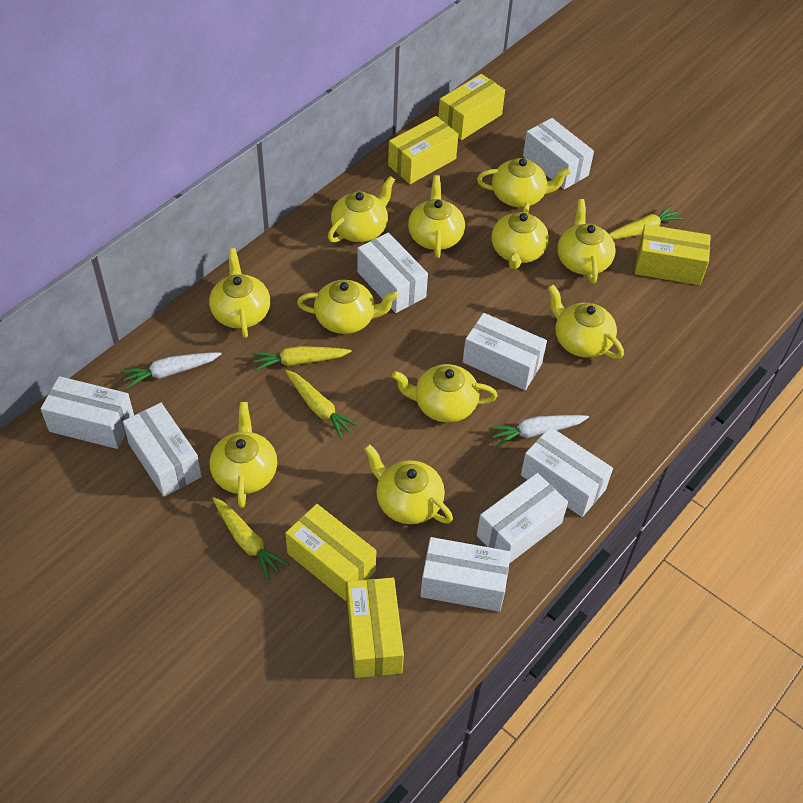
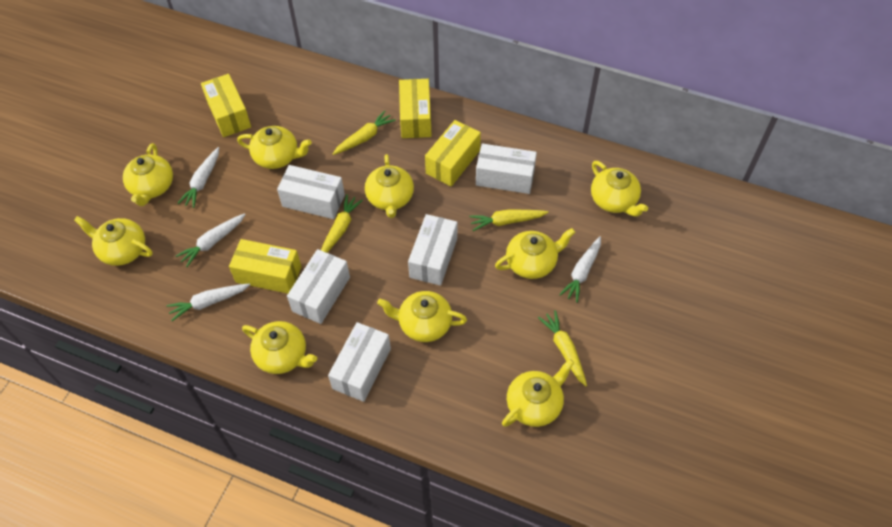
white box: 8 -> 5
white carrot: 2 -> 4
yellow box: 5 -> 4
yellow teapot: 11 -> 9

